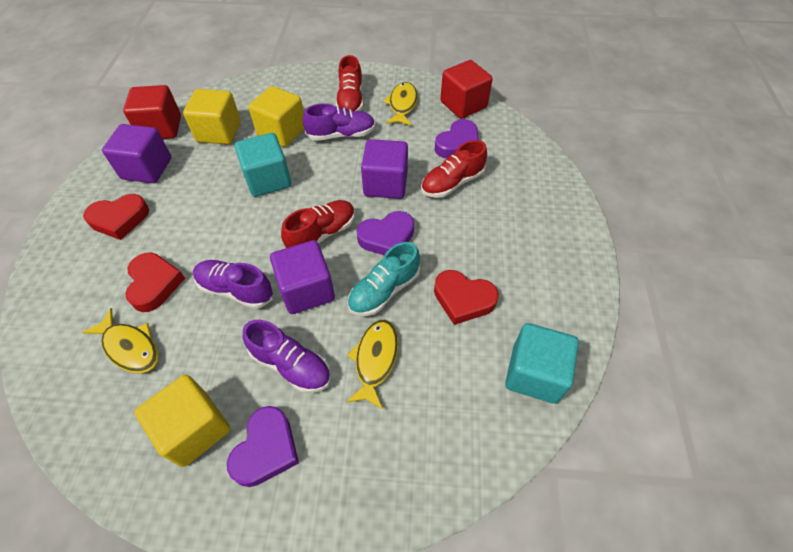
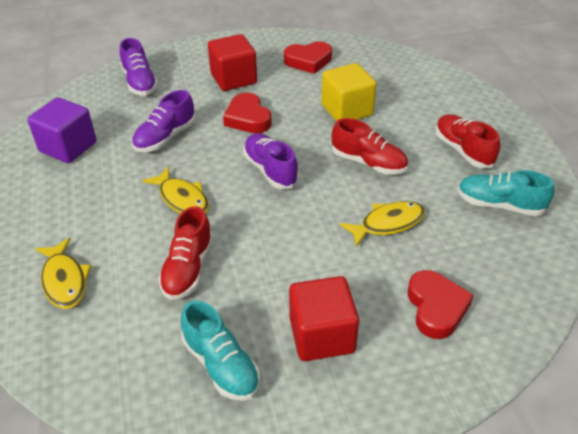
purple cube: 3 -> 1
purple heart: 3 -> 0
turquoise cube: 2 -> 0
turquoise shoe: 1 -> 2
yellow cube: 3 -> 1

